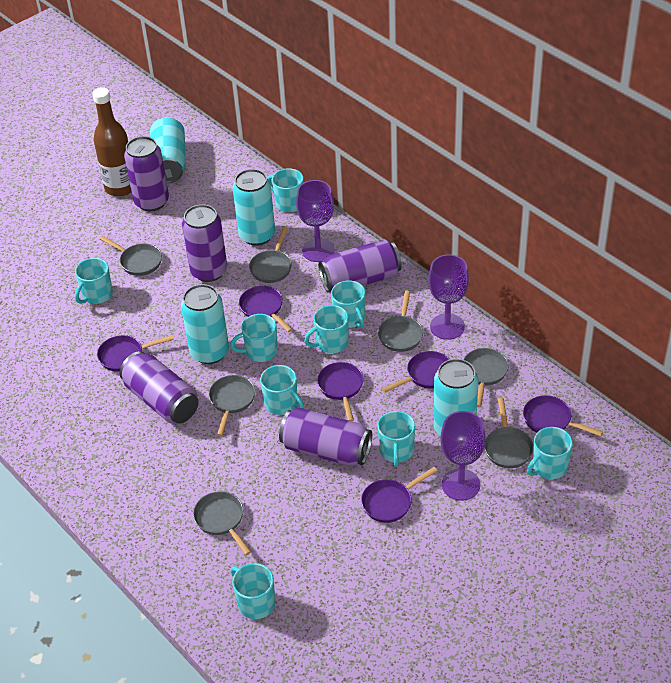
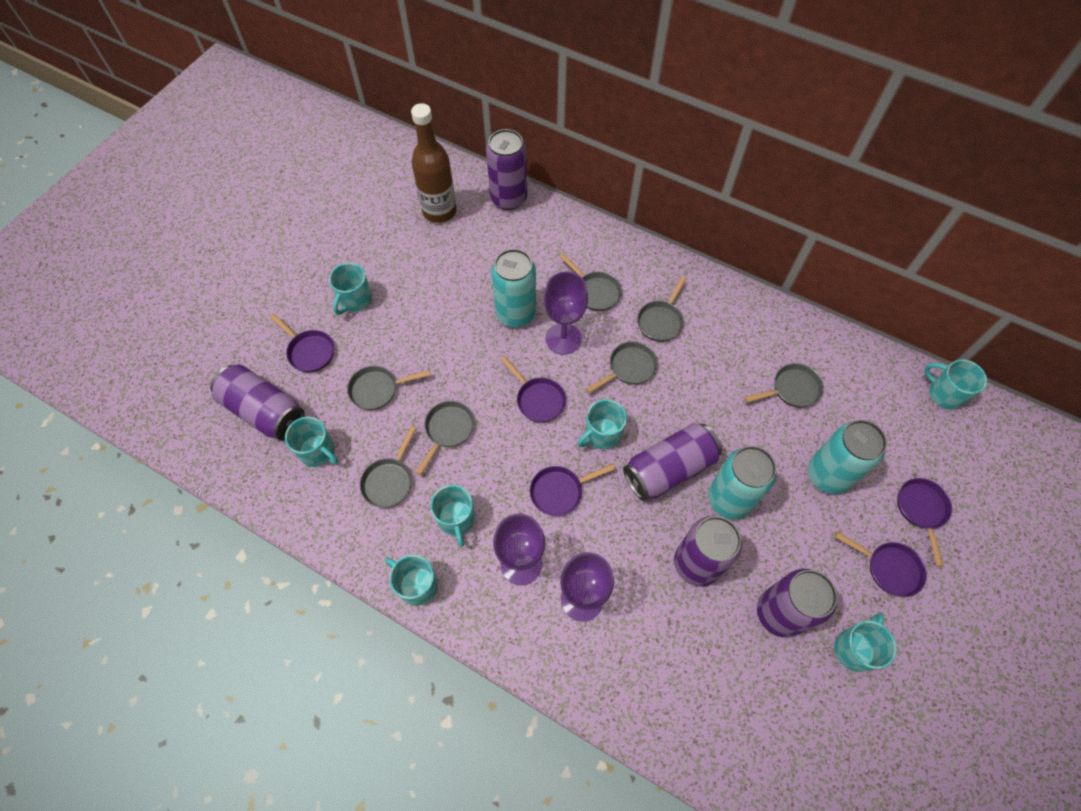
purple pan: 6 -> 5
turquoise can: 4 -> 3
turquoise mug: 9 -> 7

